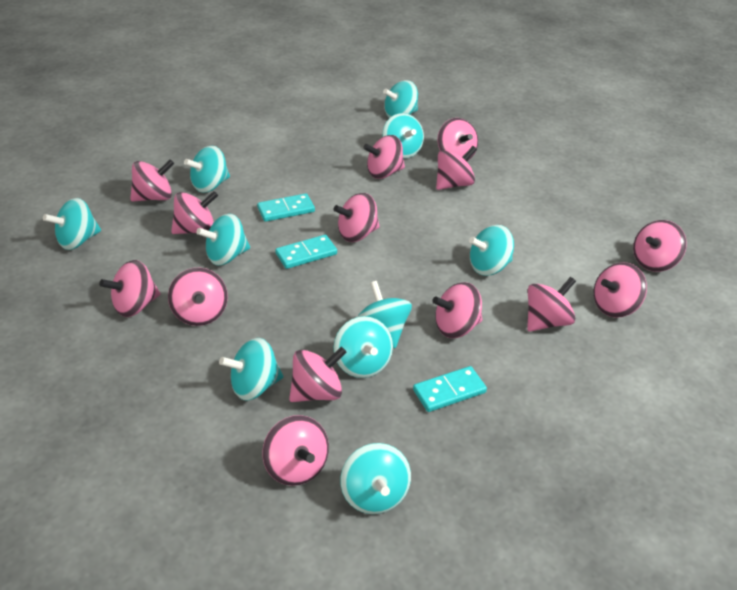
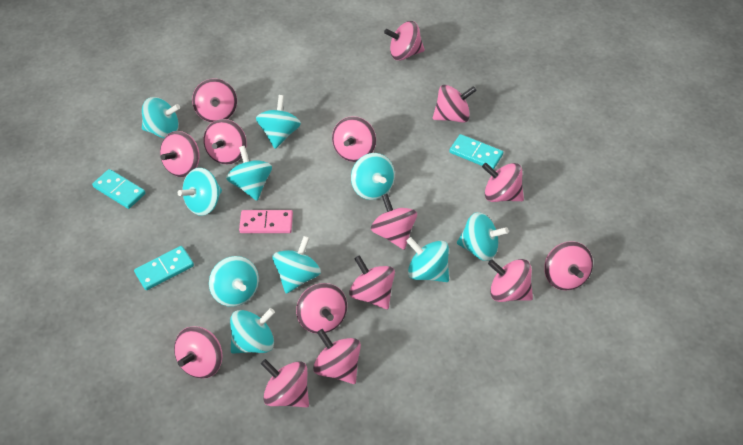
pink domino: 0 -> 1
pink spinning top: 14 -> 15

